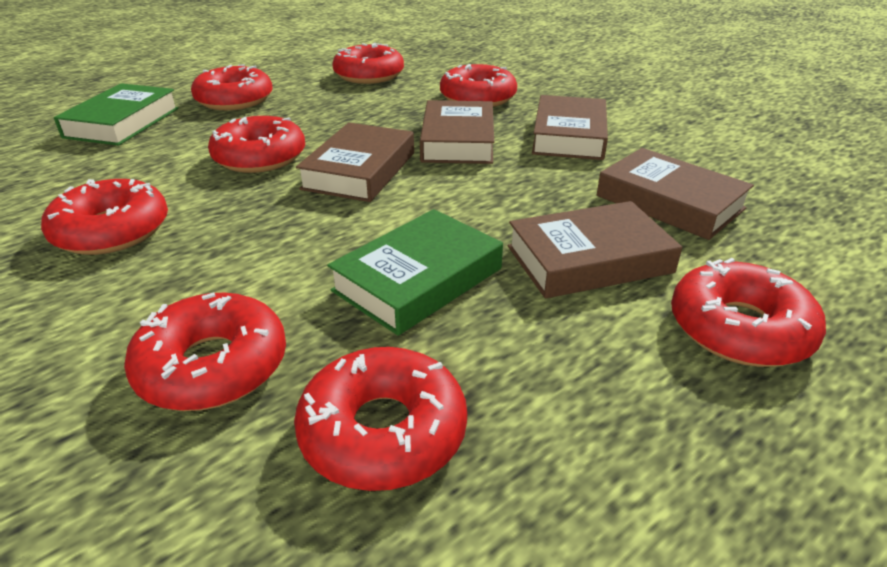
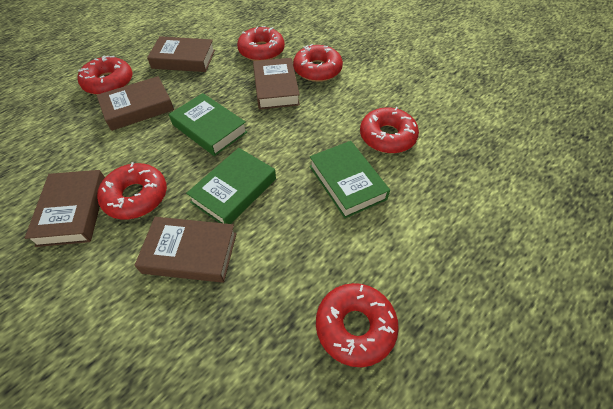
green book: 2 -> 3
red donut: 8 -> 6

